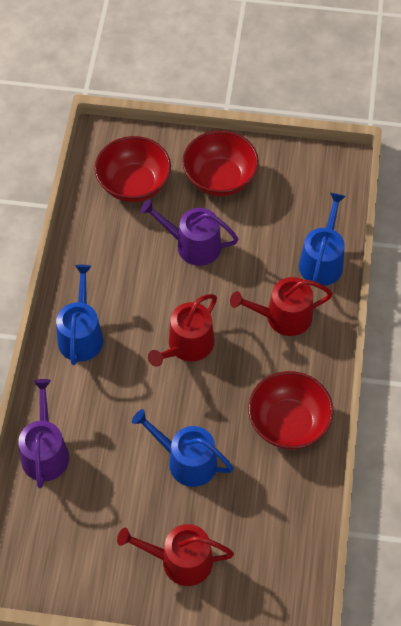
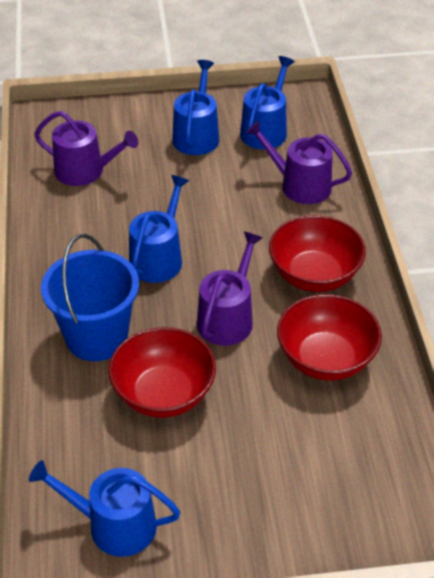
blue bucket: 0 -> 1
blue watering can: 3 -> 4
purple watering can: 2 -> 3
red watering can: 3 -> 0

